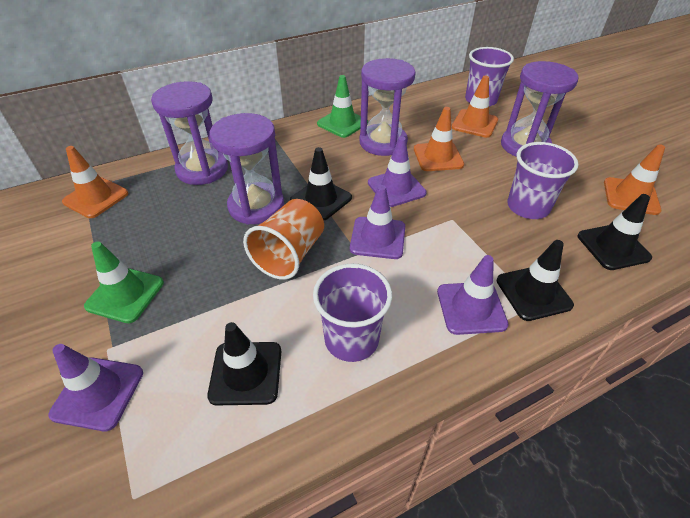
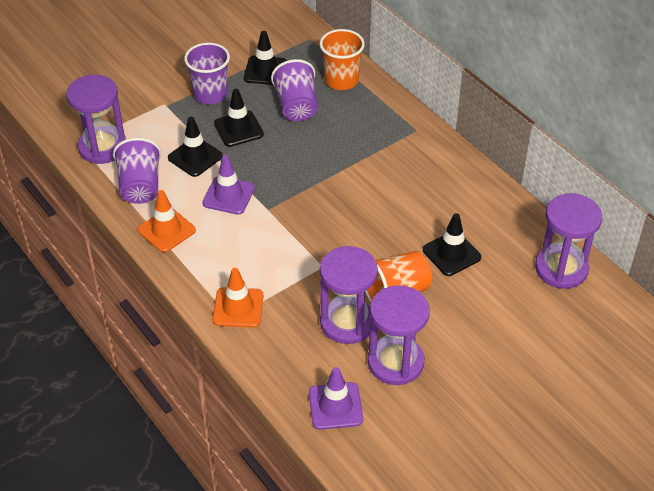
green traffic cone: 2 -> 0
orange cup: 1 -> 2
orange traffic cone: 4 -> 2
purple traffic cone: 4 -> 2

